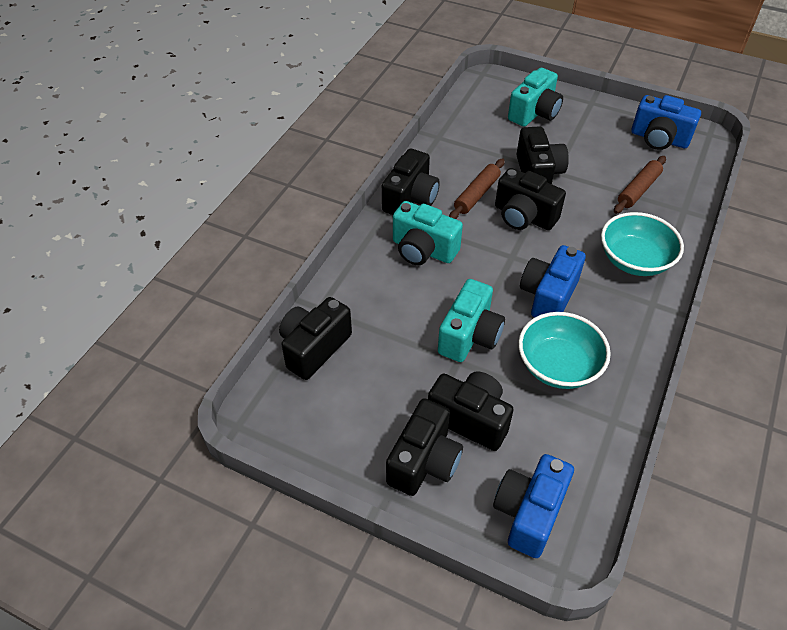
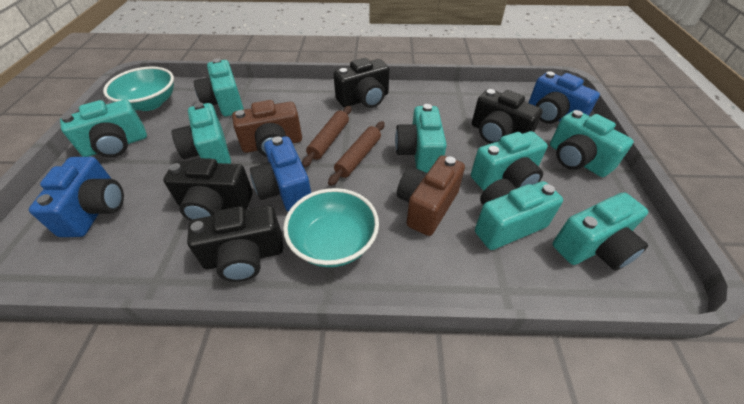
black camera: 6 -> 4
brown camera: 0 -> 2
turquoise camera: 3 -> 8

